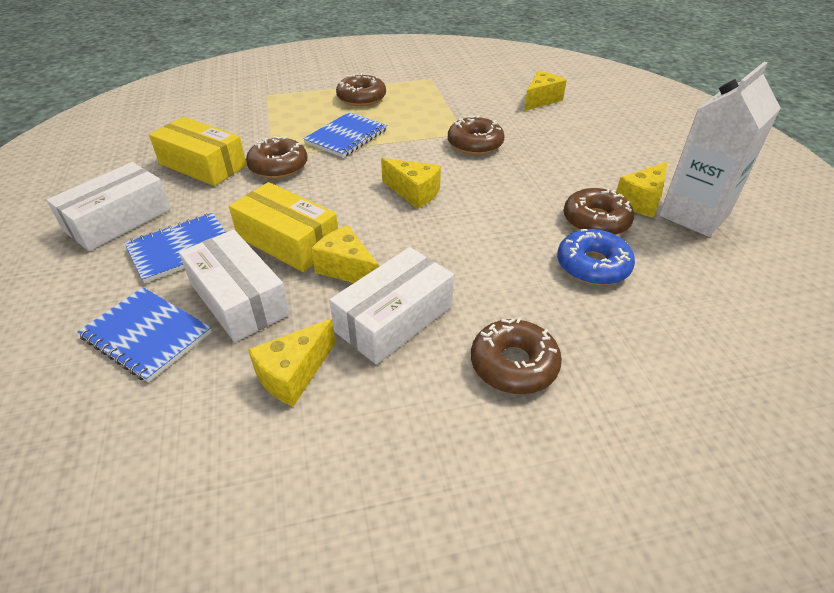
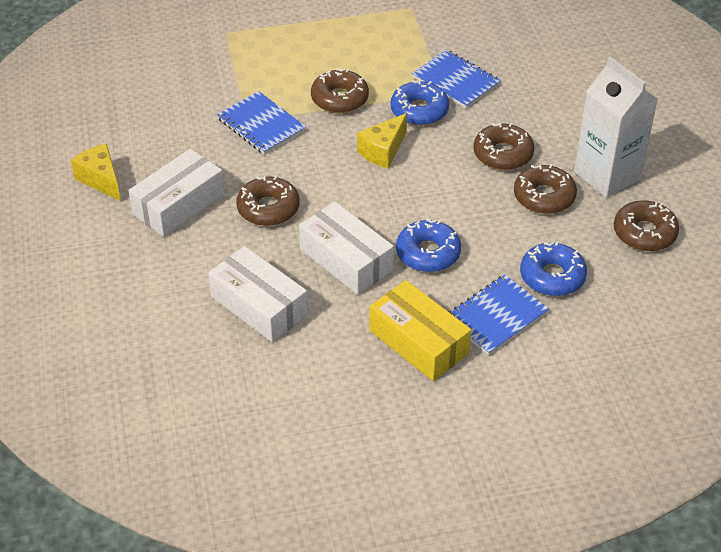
blue donut: 1 -> 3
yellow box: 2 -> 1
yellow cheese: 5 -> 2

